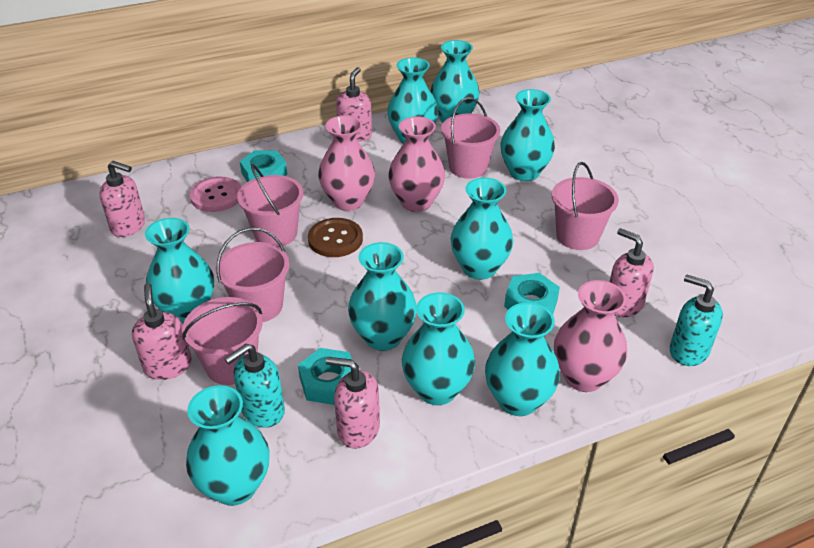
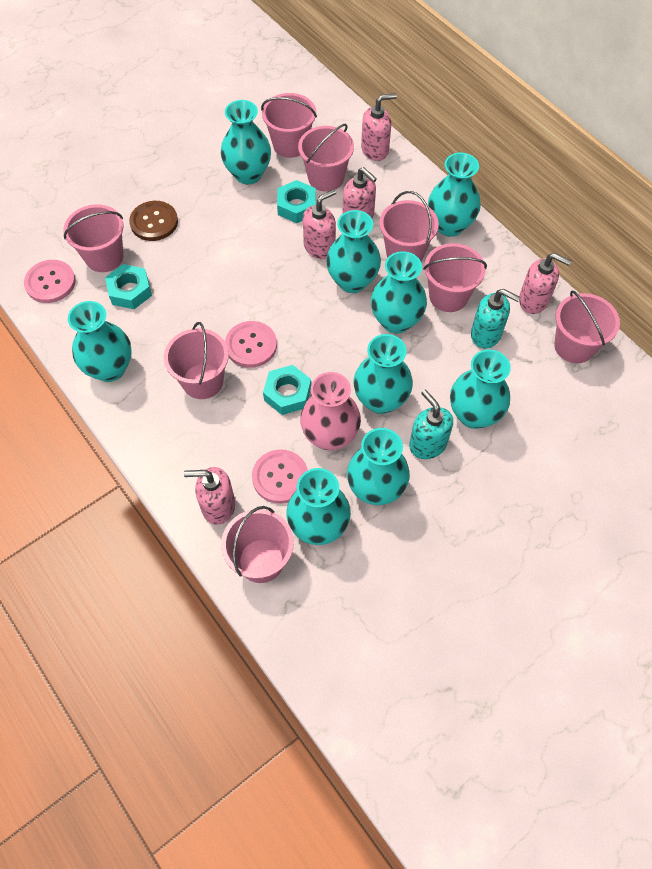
pink bucket: 5 -> 8
pink button: 1 -> 3
pink vase: 3 -> 1

